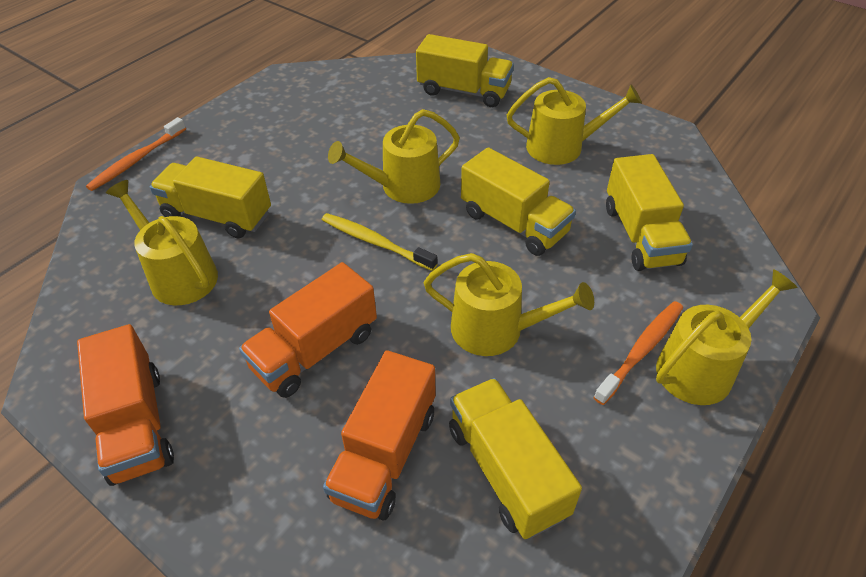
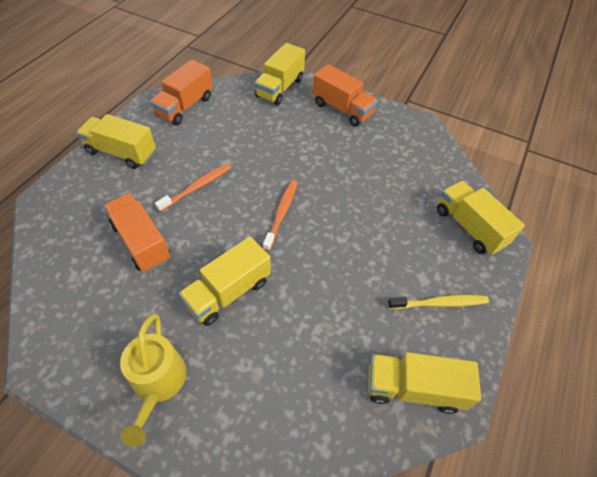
yellow watering can: 5 -> 1

